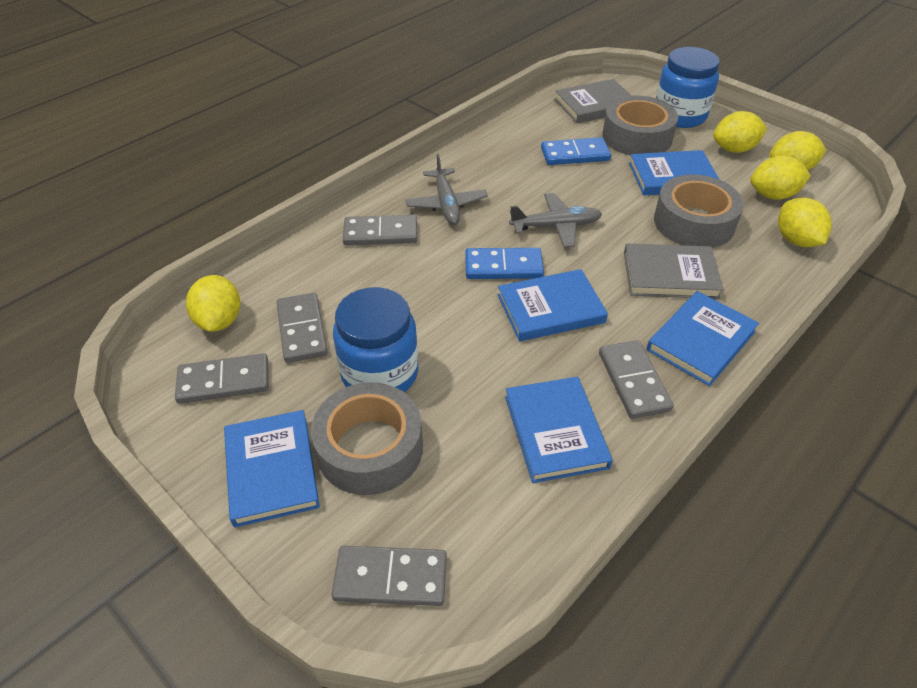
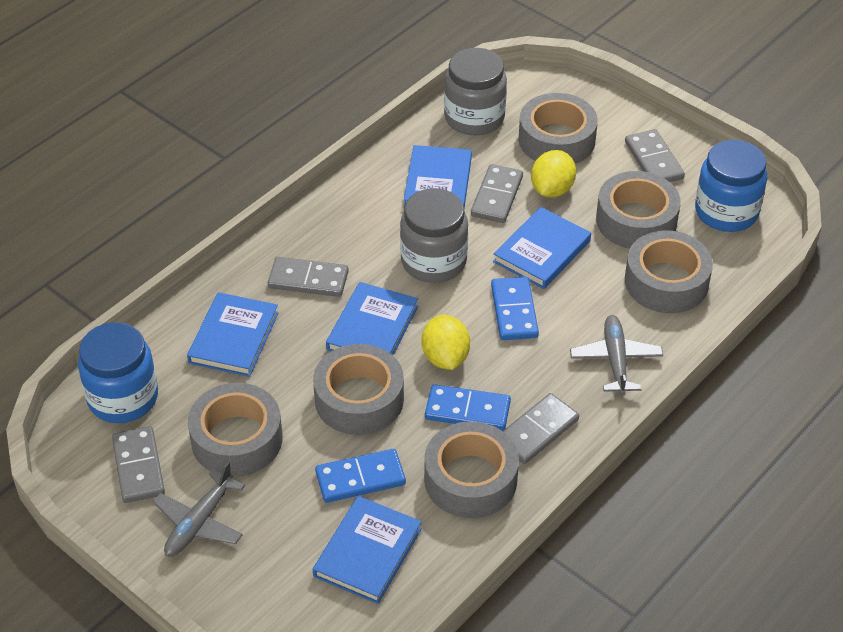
blue domino: 2 -> 3
grey book: 2 -> 0
grey jar: 0 -> 2
grey tape: 3 -> 6
yellow lemon: 5 -> 2

